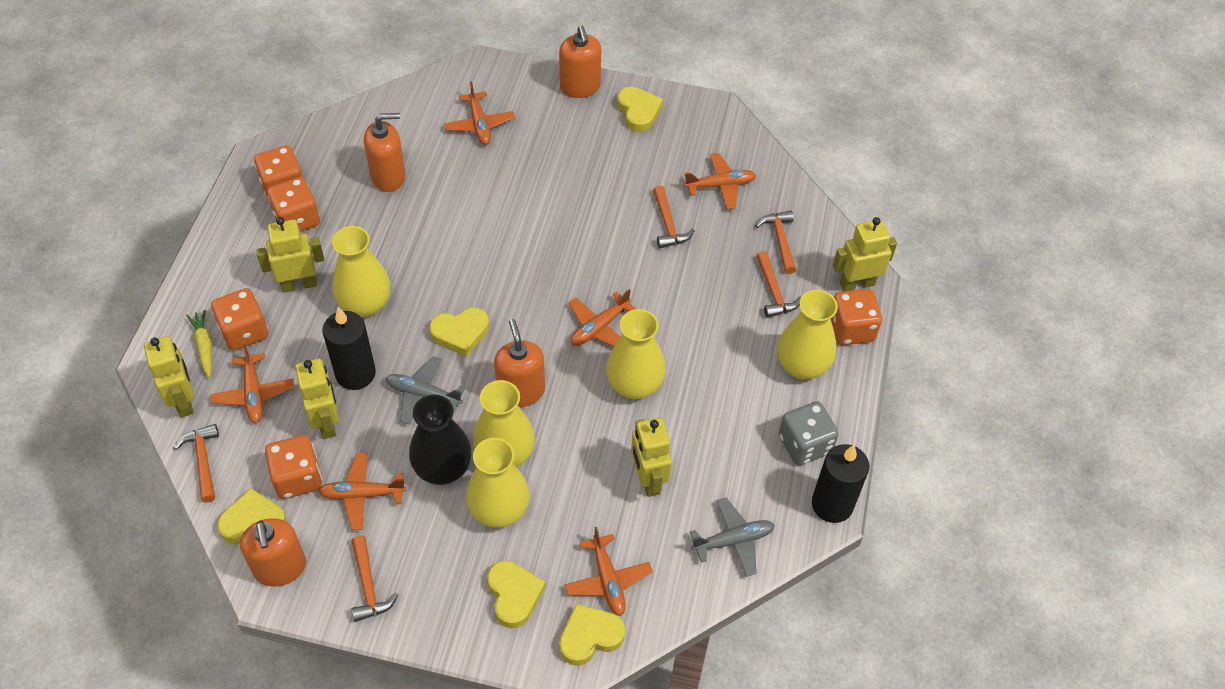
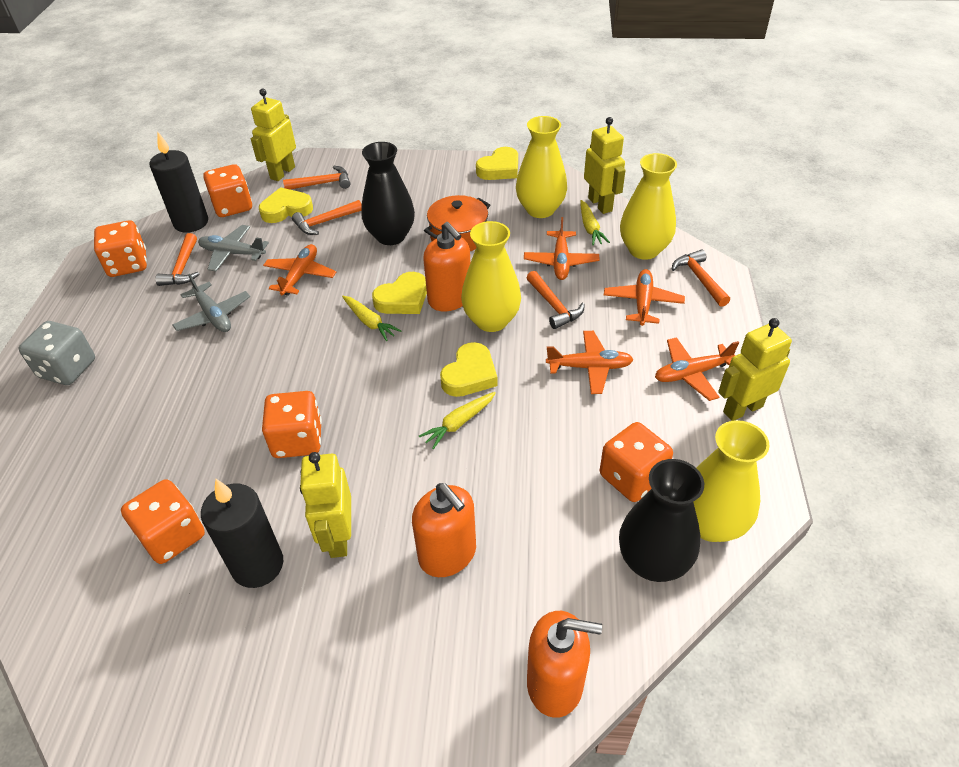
black vase: 1 -> 2
orange plane: 6 -> 5
orange pot: 0 -> 1
orange soap dispenser: 4 -> 3
yellow carrot: 1 -> 3
yellow heart: 5 -> 4
yellow robot: 5 -> 4
yellow vase: 5 -> 4

